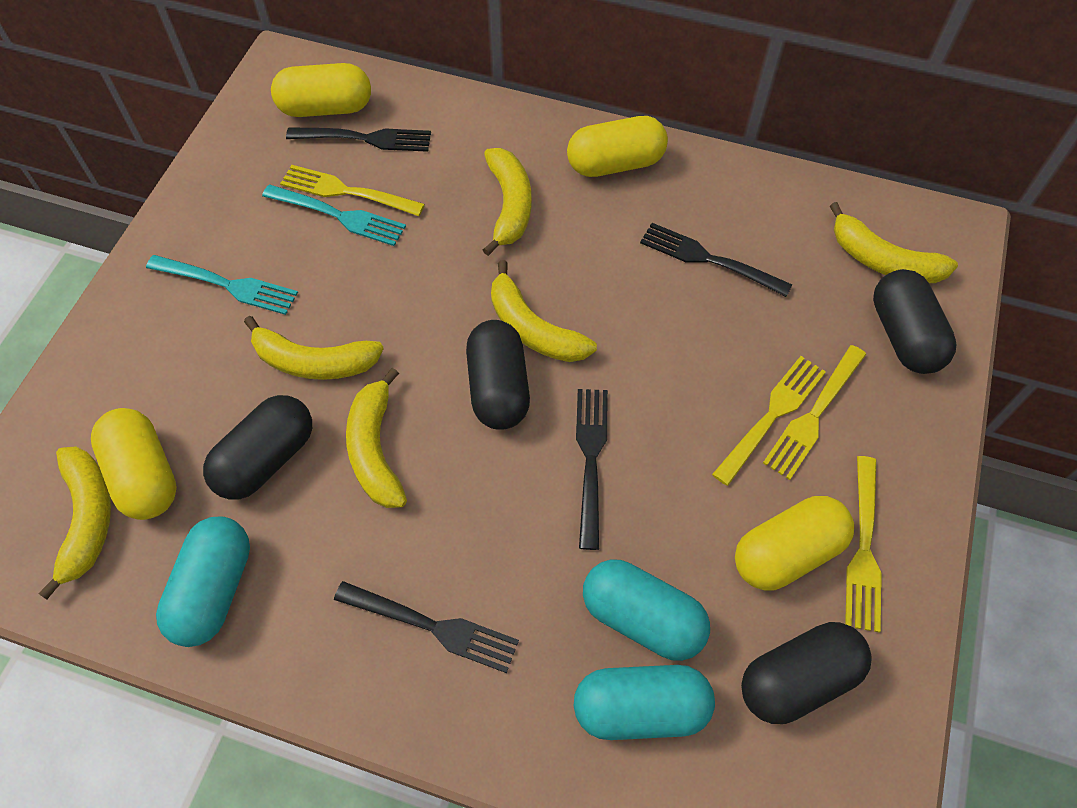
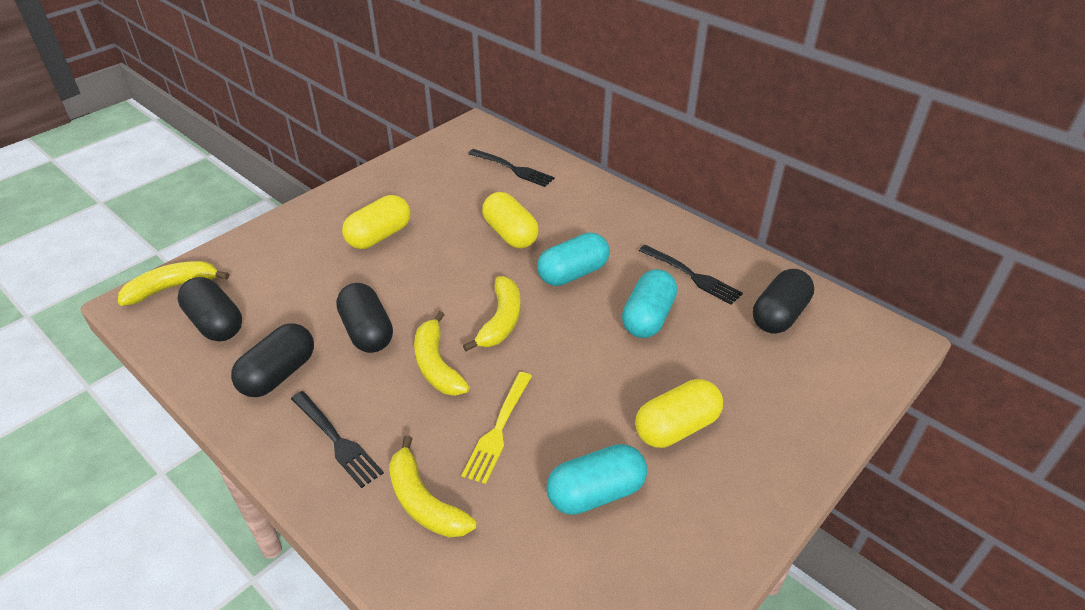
black fork: 4 -> 3
turquoise fork: 2 -> 0
yellow banana: 6 -> 4
yellow capsule: 4 -> 3
yellow fork: 4 -> 1

